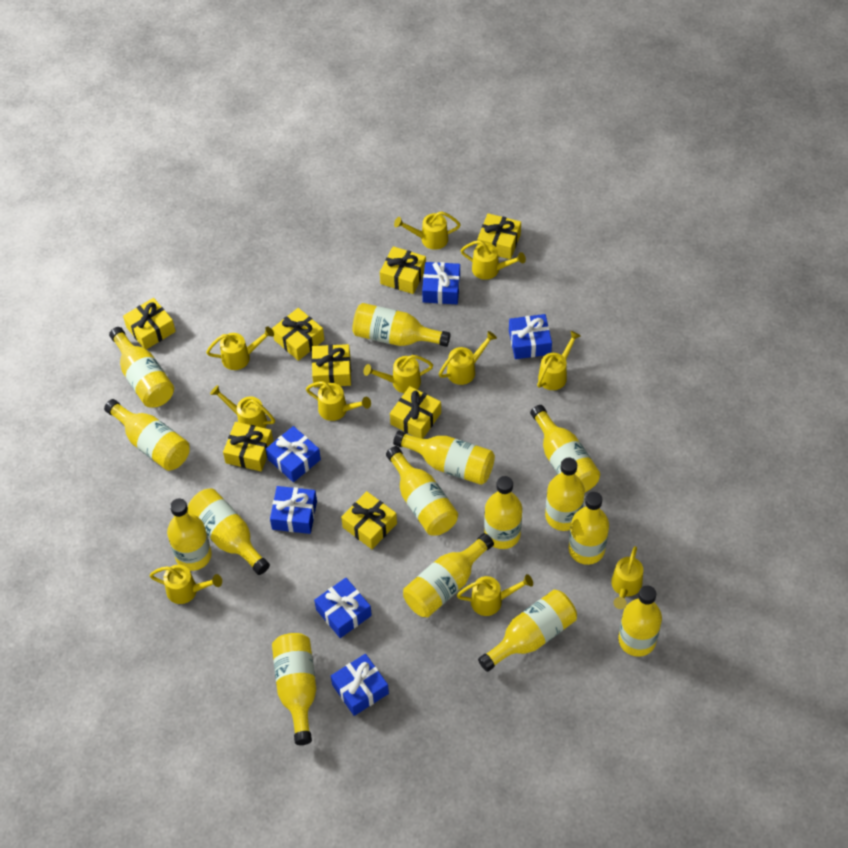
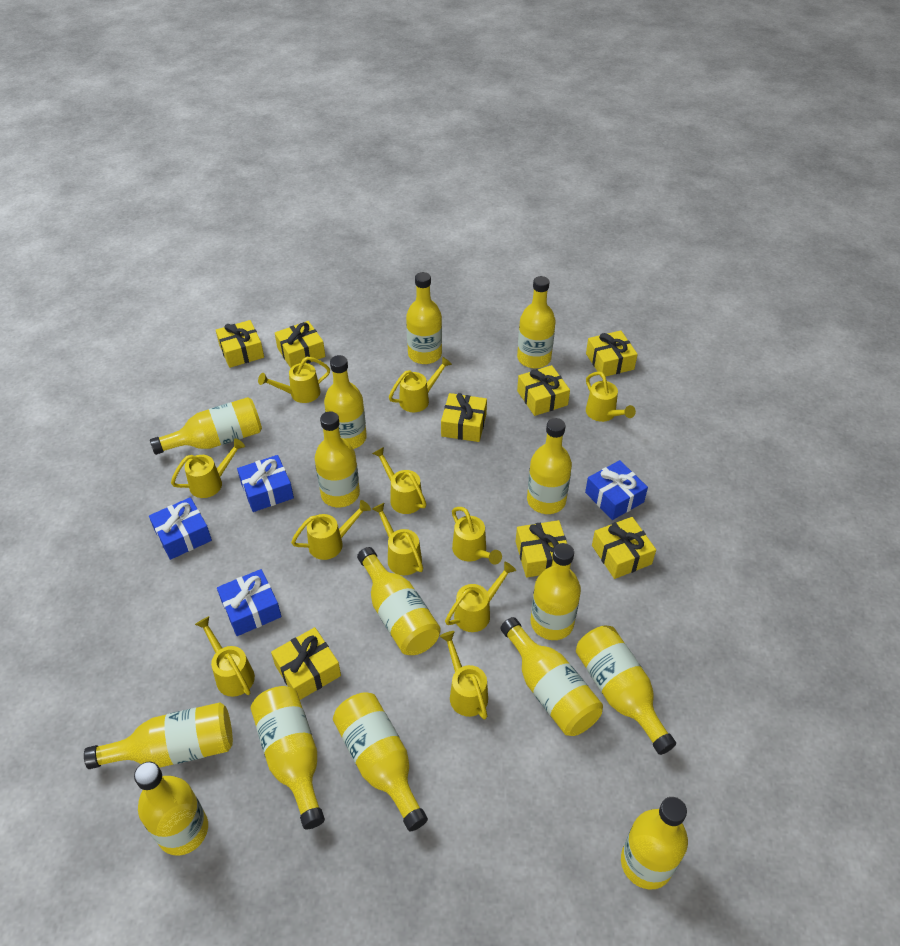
blue gift: 6 -> 4

